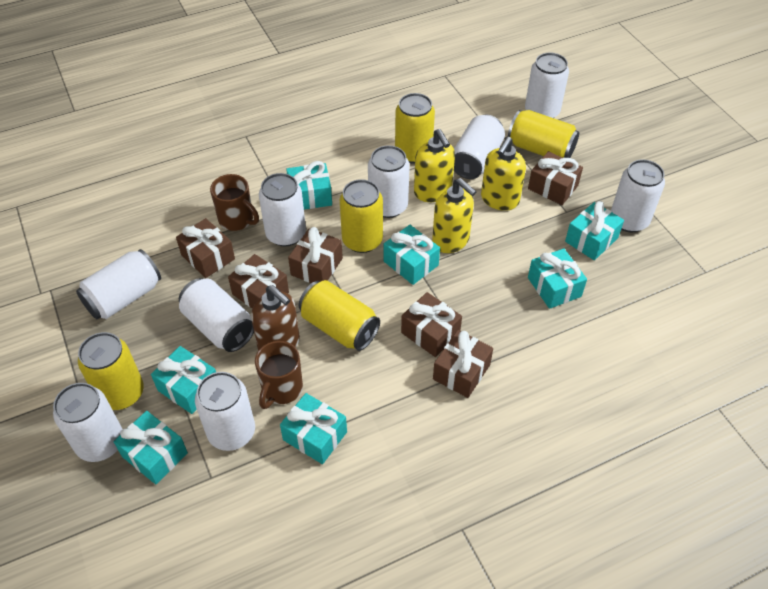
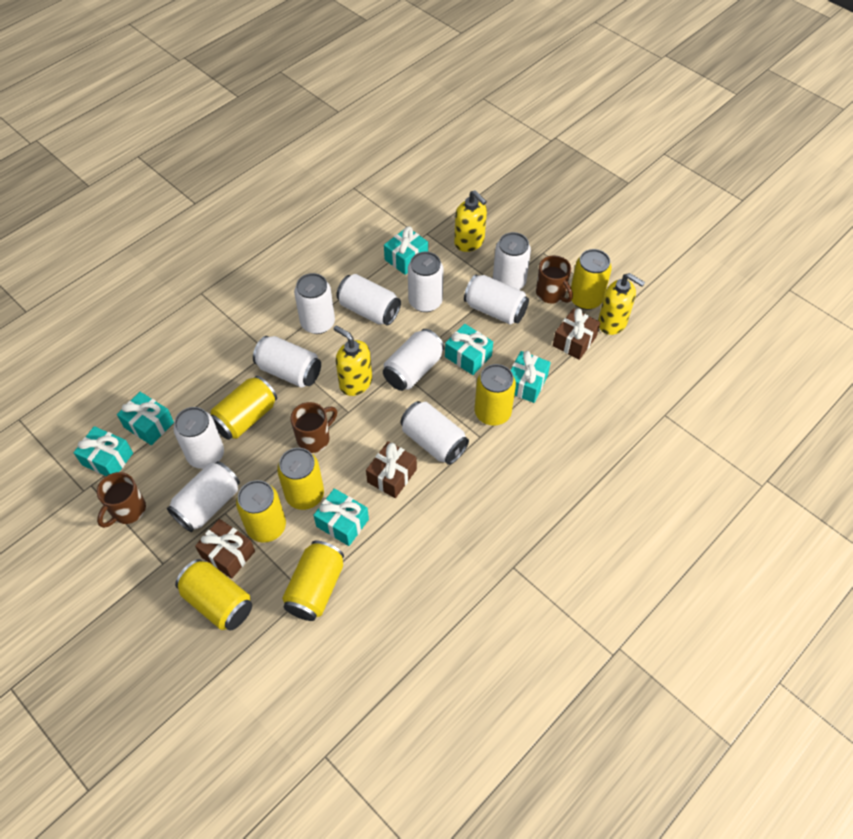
brown gift: 6 -> 3
brown mug: 2 -> 3
brown soap dispenser: 1 -> 0
turquoise gift: 7 -> 6
white can: 9 -> 10
yellow can: 5 -> 7

